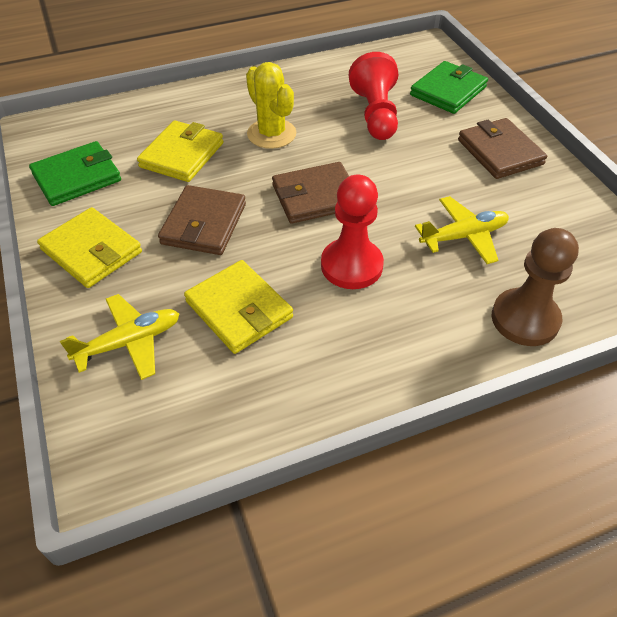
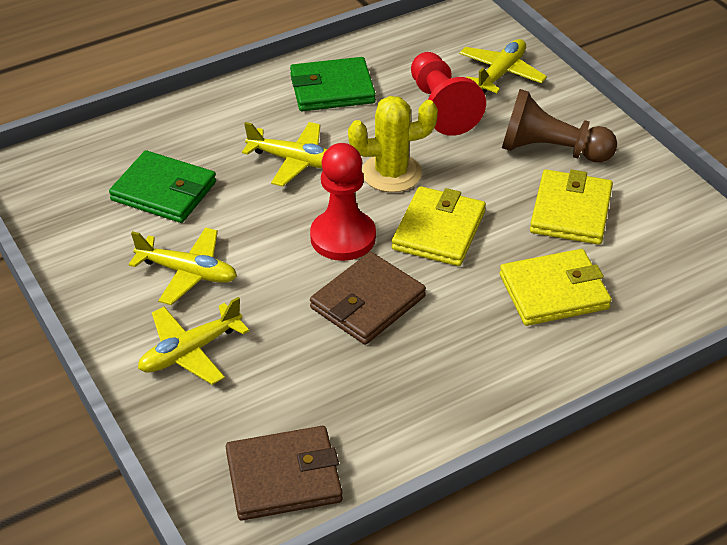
brown wallet: 3 -> 2
yellow plane: 2 -> 4

